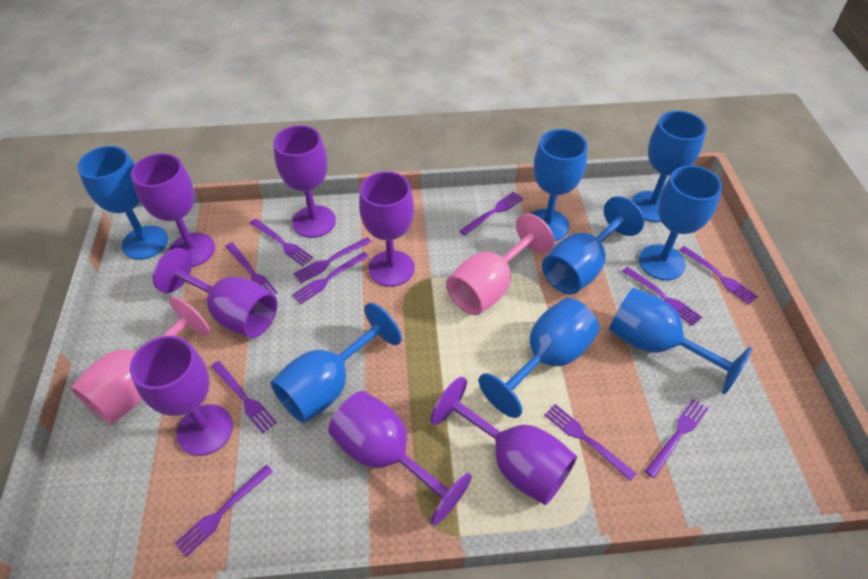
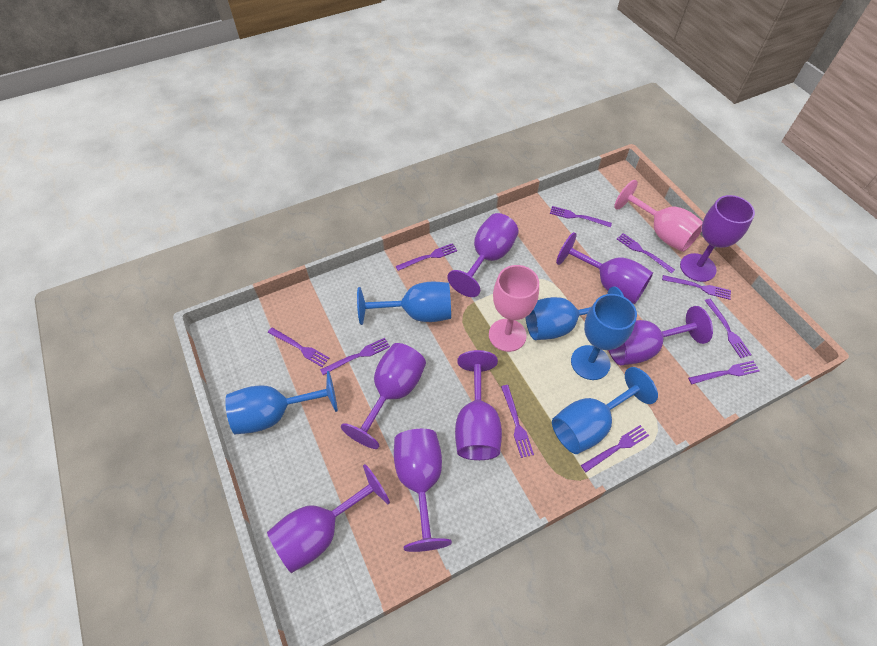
blue goblet: 8 -> 5
purple fork: 11 -> 10
purple goblet: 7 -> 8

